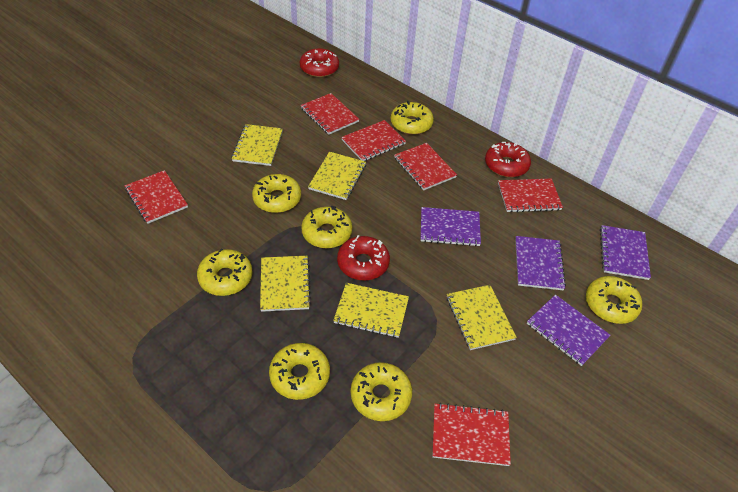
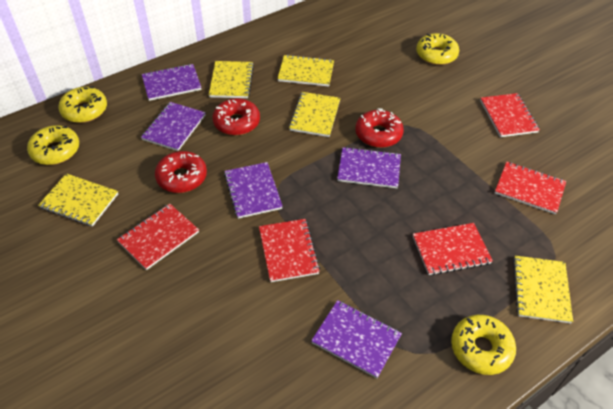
purple notebook: 4 -> 5
red notebook: 6 -> 5
yellow donut: 7 -> 4

